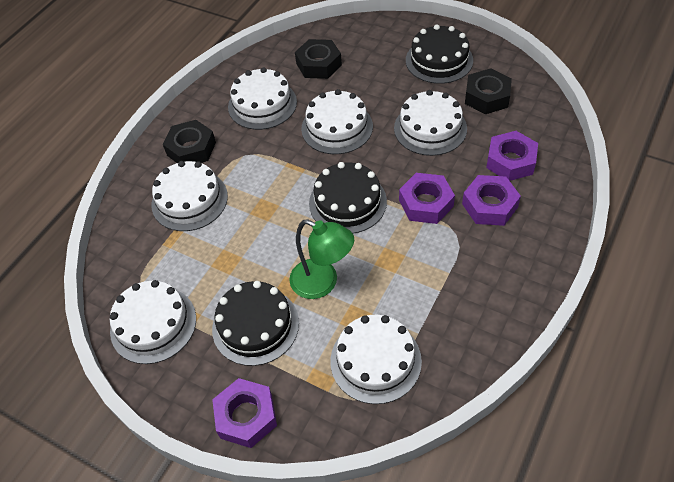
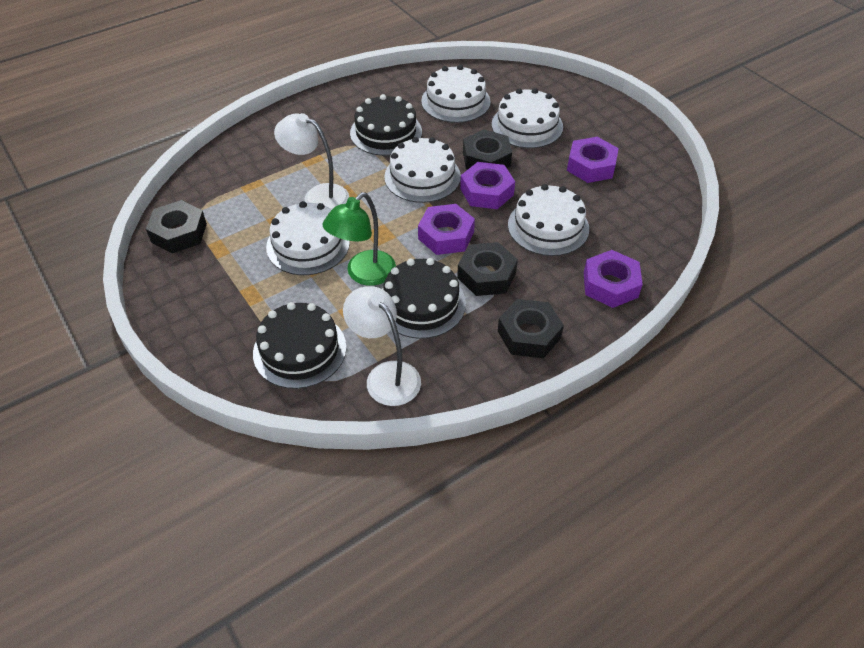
black nut: 3 -> 4
white cake: 6 -> 5
white lamp: 0 -> 2

